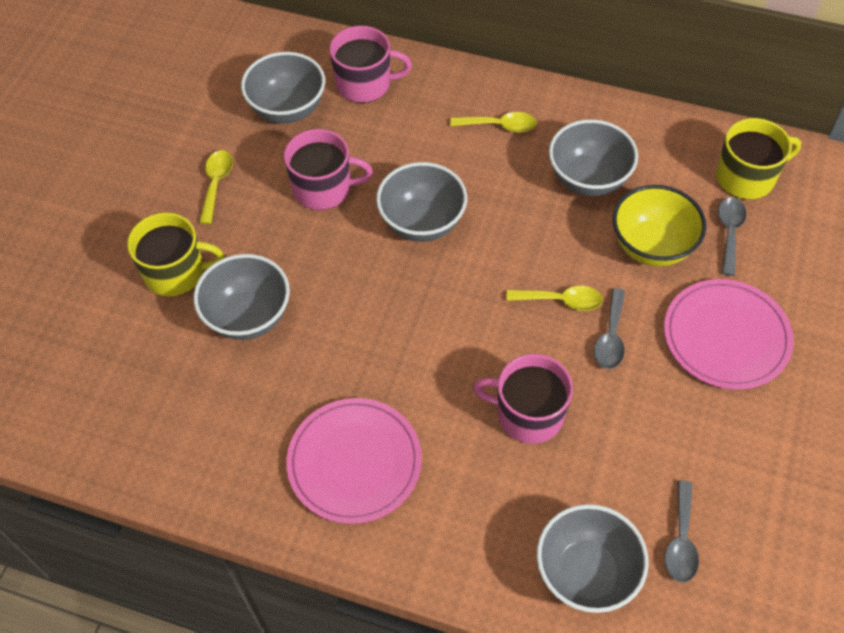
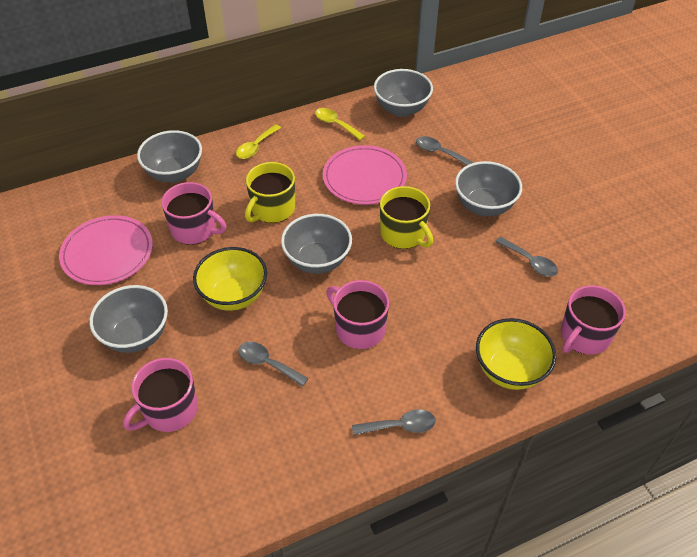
grey spoon: 3 -> 4
pink mug: 3 -> 4
yellow bowl: 1 -> 2
yellow spoon: 3 -> 2

